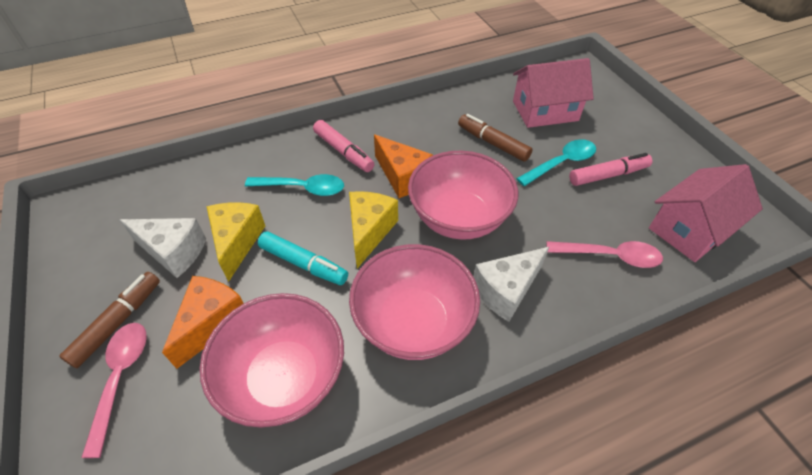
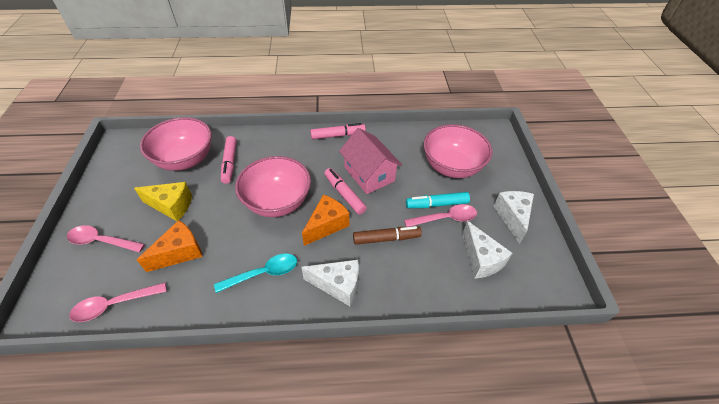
brown marker: 2 -> 1
pink house: 2 -> 1
pink marker: 2 -> 3
pink spoon: 2 -> 3
turquoise spoon: 2 -> 1
white cheese: 2 -> 3
yellow cheese: 2 -> 1

